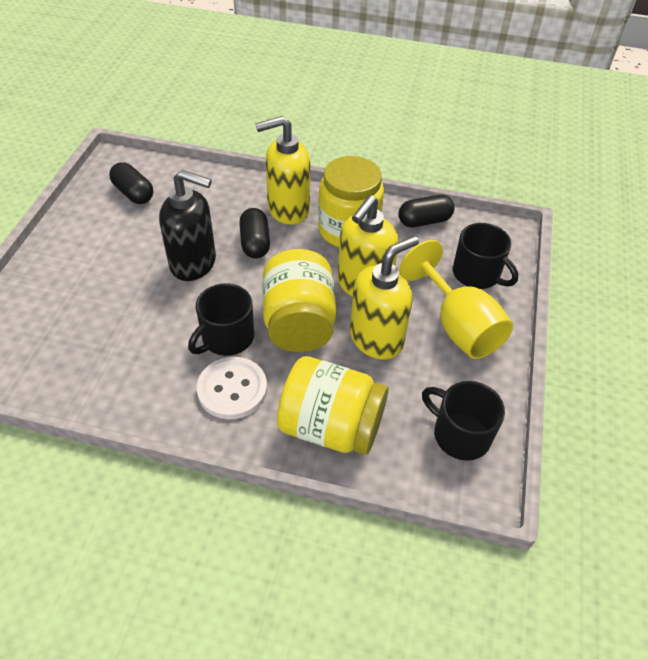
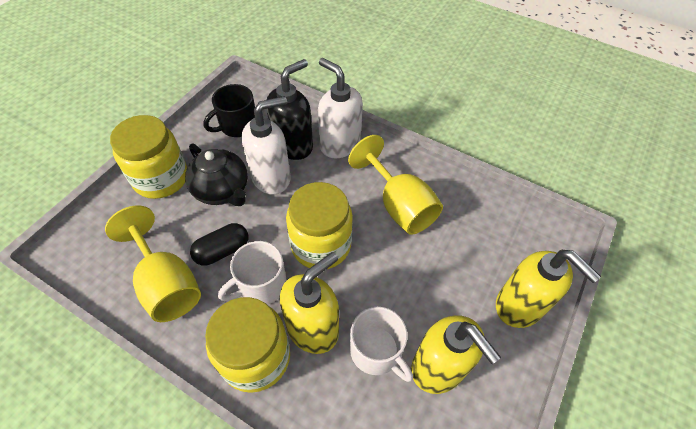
black capsule: 3 -> 1
black mug: 3 -> 1
black teapot: 0 -> 1
white button: 1 -> 0
white mug: 0 -> 2
white soap dispenser: 0 -> 2
yellow goblet: 1 -> 2

